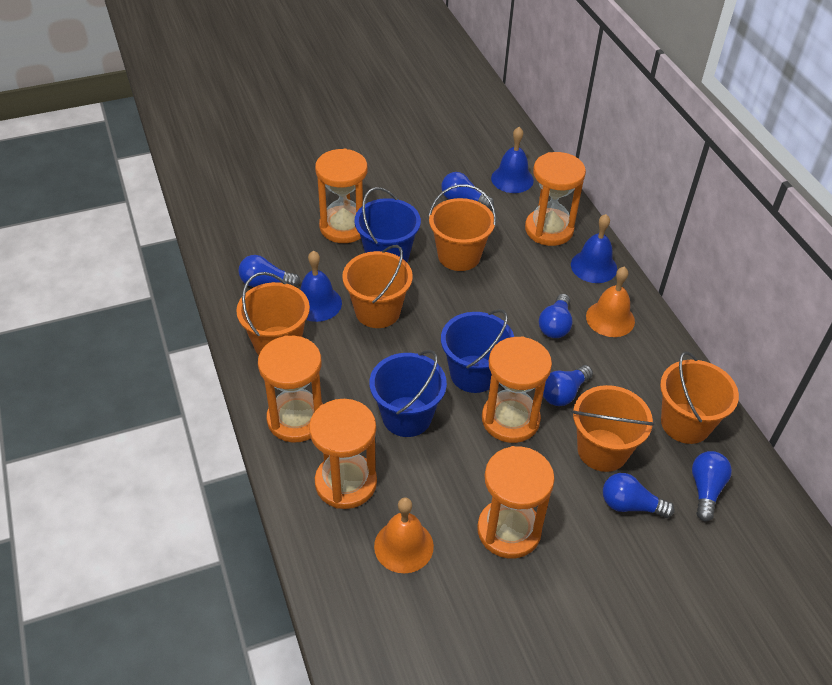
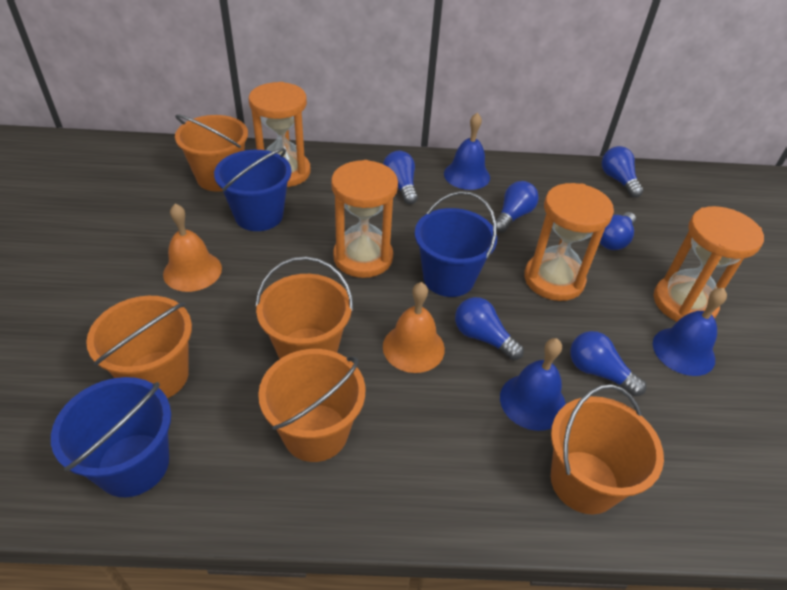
orange hourglass: 6 -> 4

